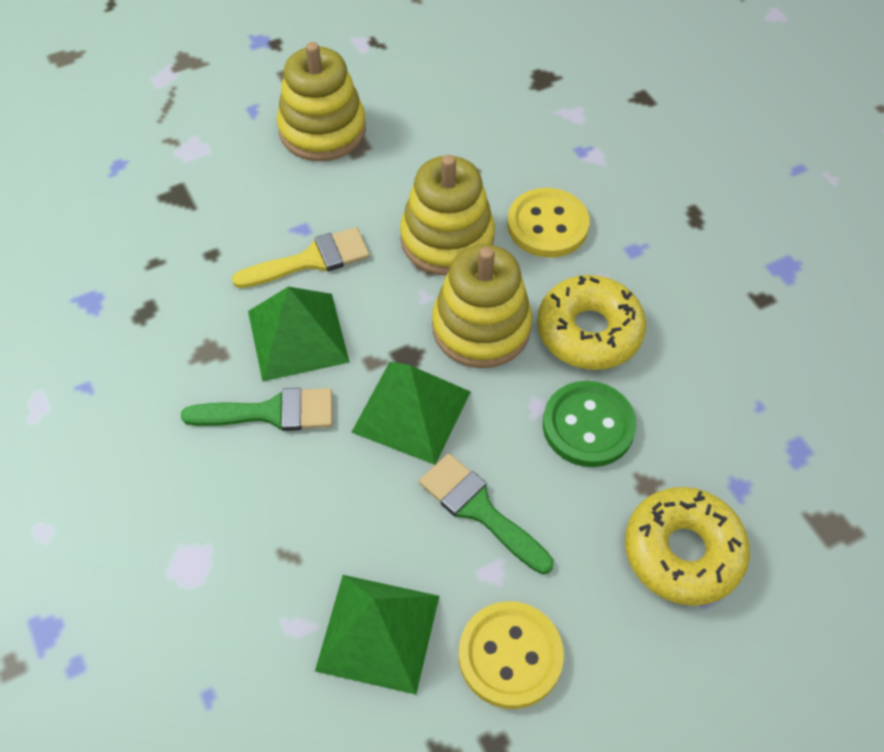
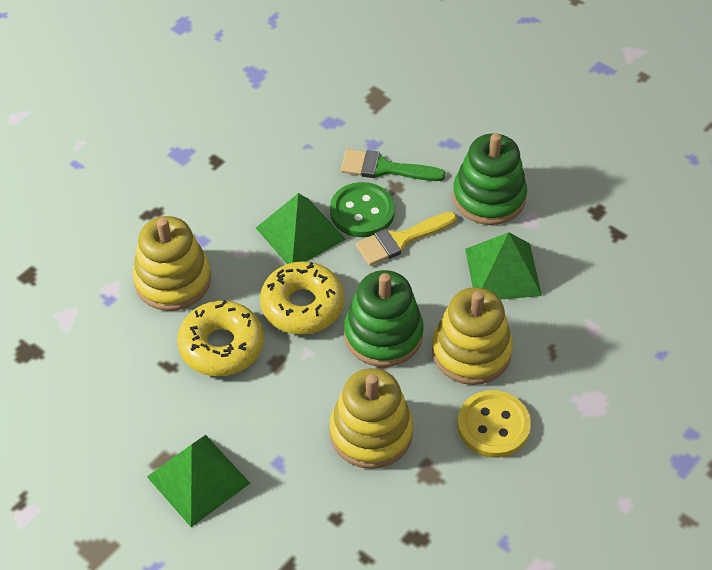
green brush: 2 -> 1
green stacking toy: 0 -> 2
yellow button: 2 -> 1

